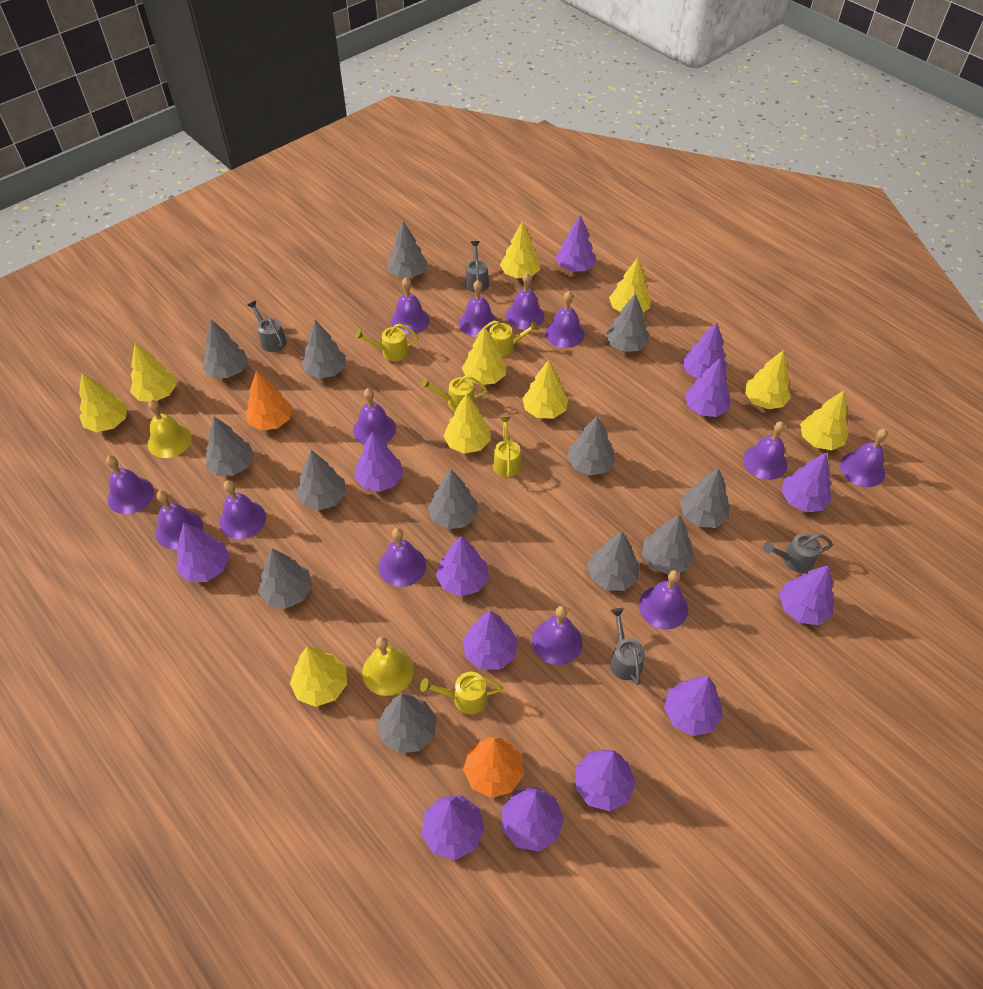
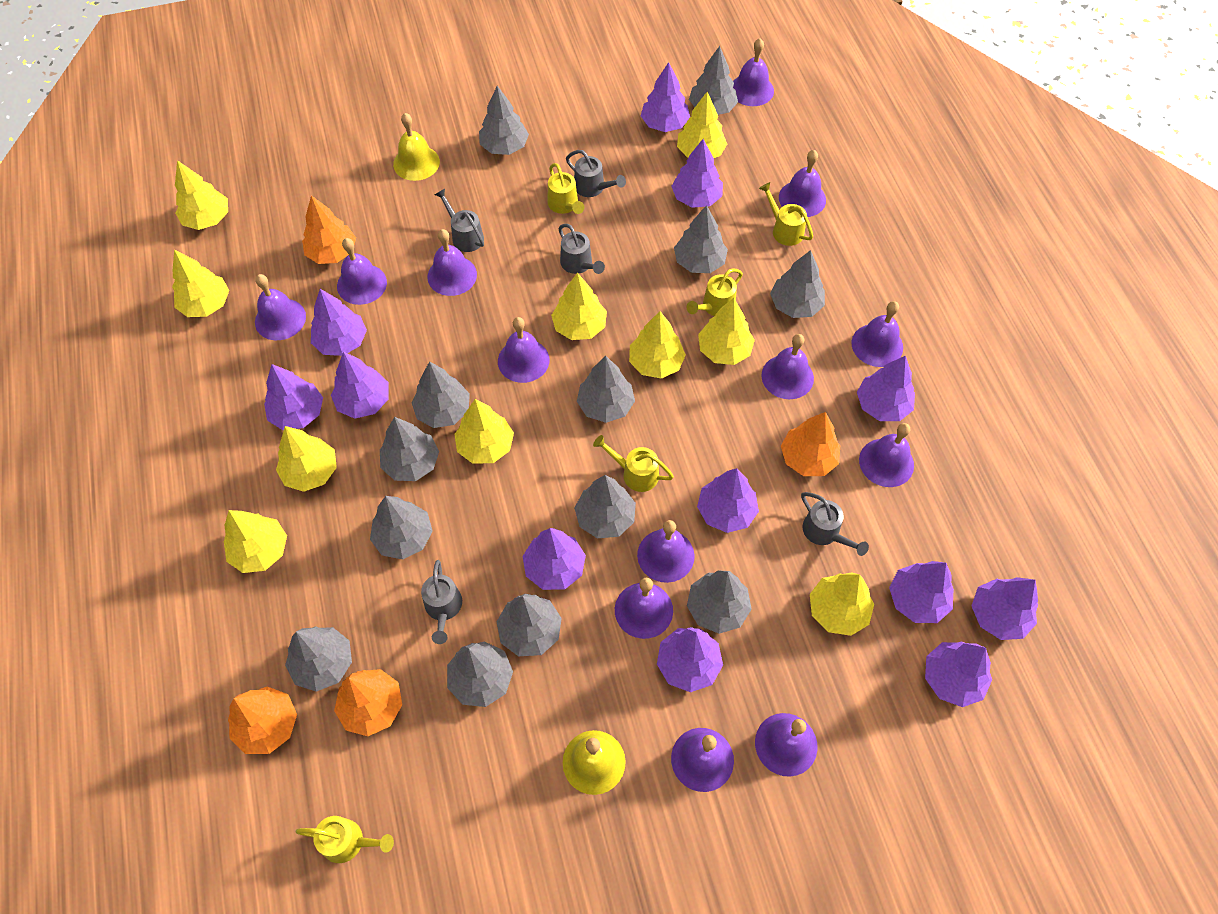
grey watering can: 4 -> 5
orange tree: 2 -> 4
purple tree: 13 -> 12

